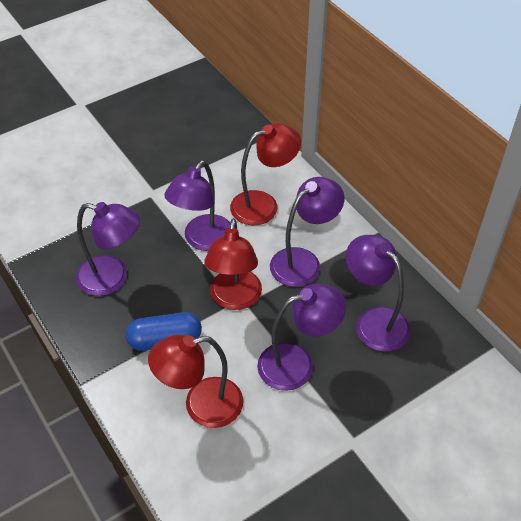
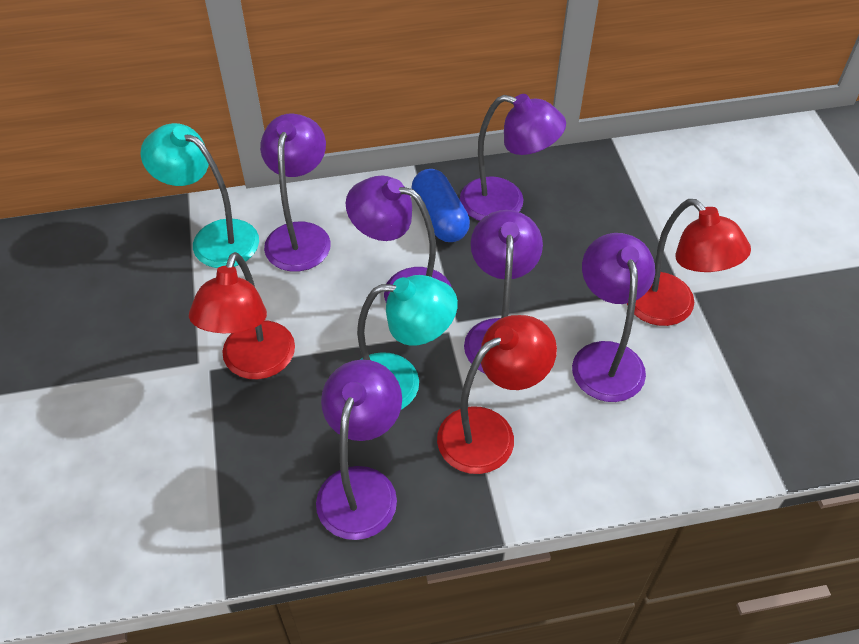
purple lamp: 5 -> 6
turquoise lamp: 0 -> 2

